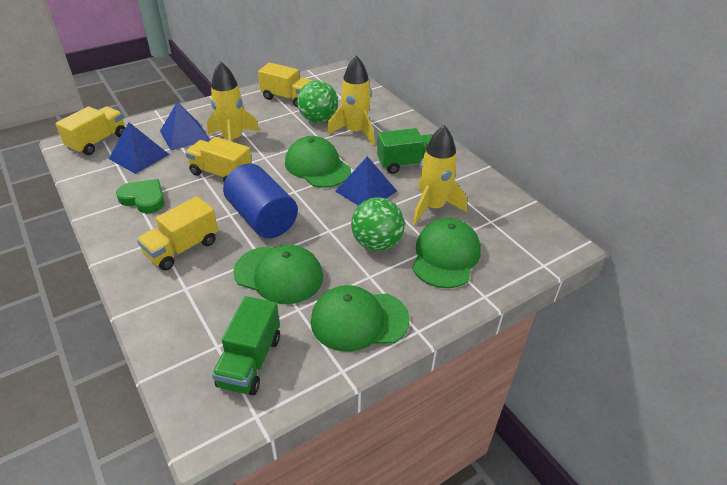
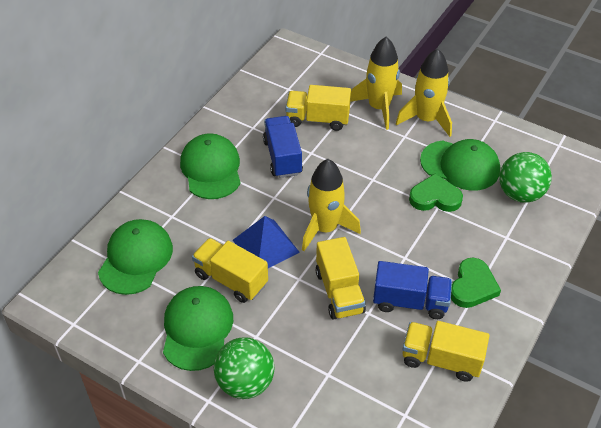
blue cylinder: 1 -> 0
blue pyramid: 3 -> 1
blue truck: 0 -> 2
green heart: 1 -> 2
green truck: 2 -> 0

